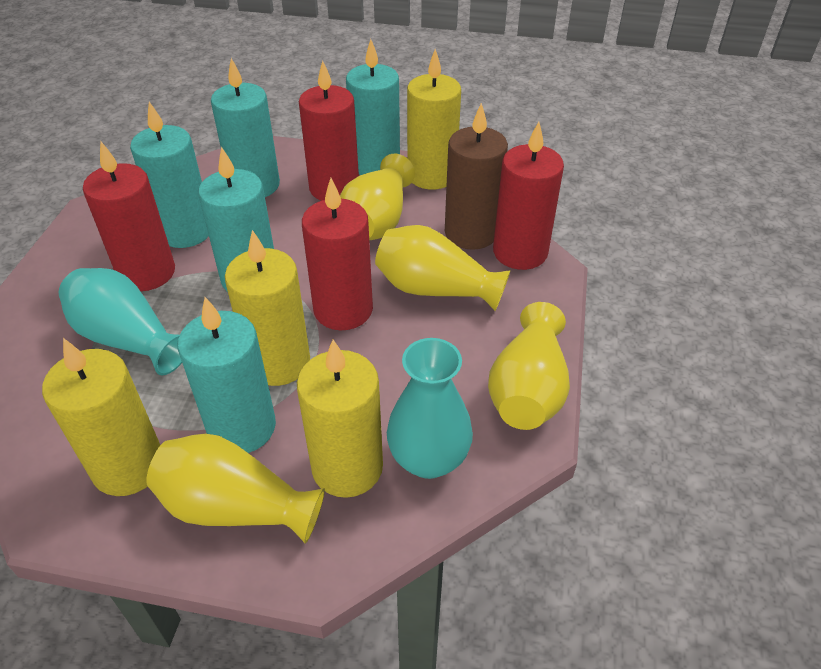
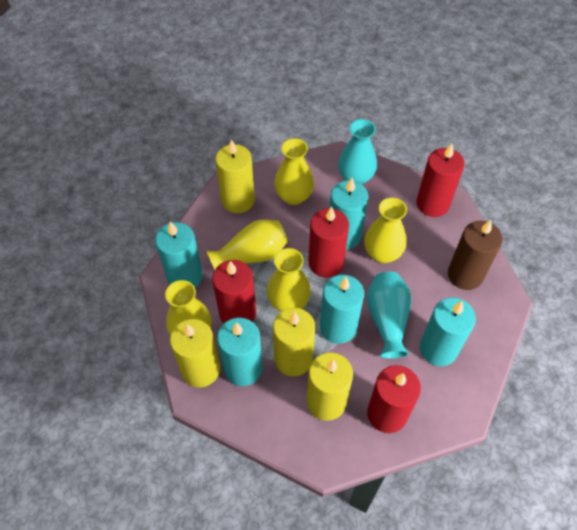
yellow vase: 4 -> 5

